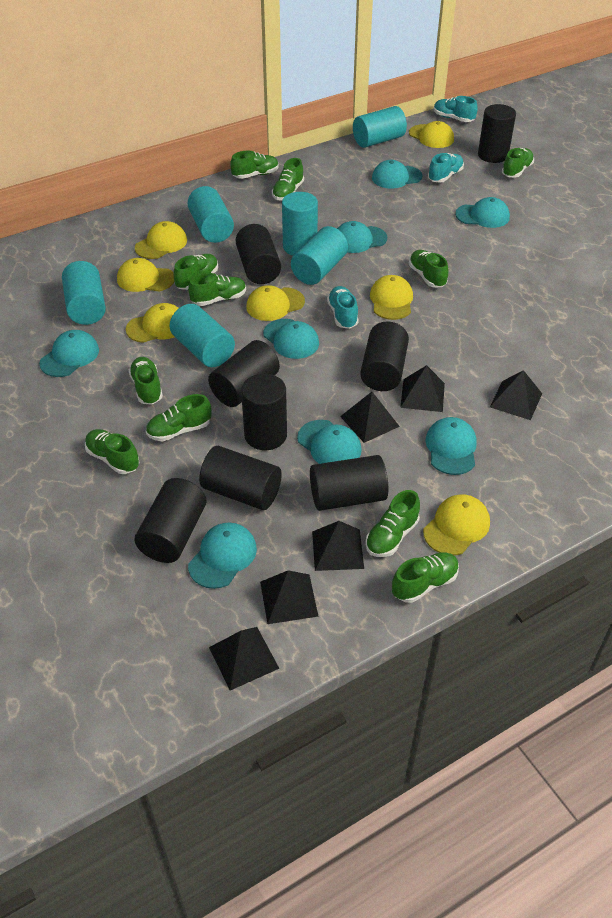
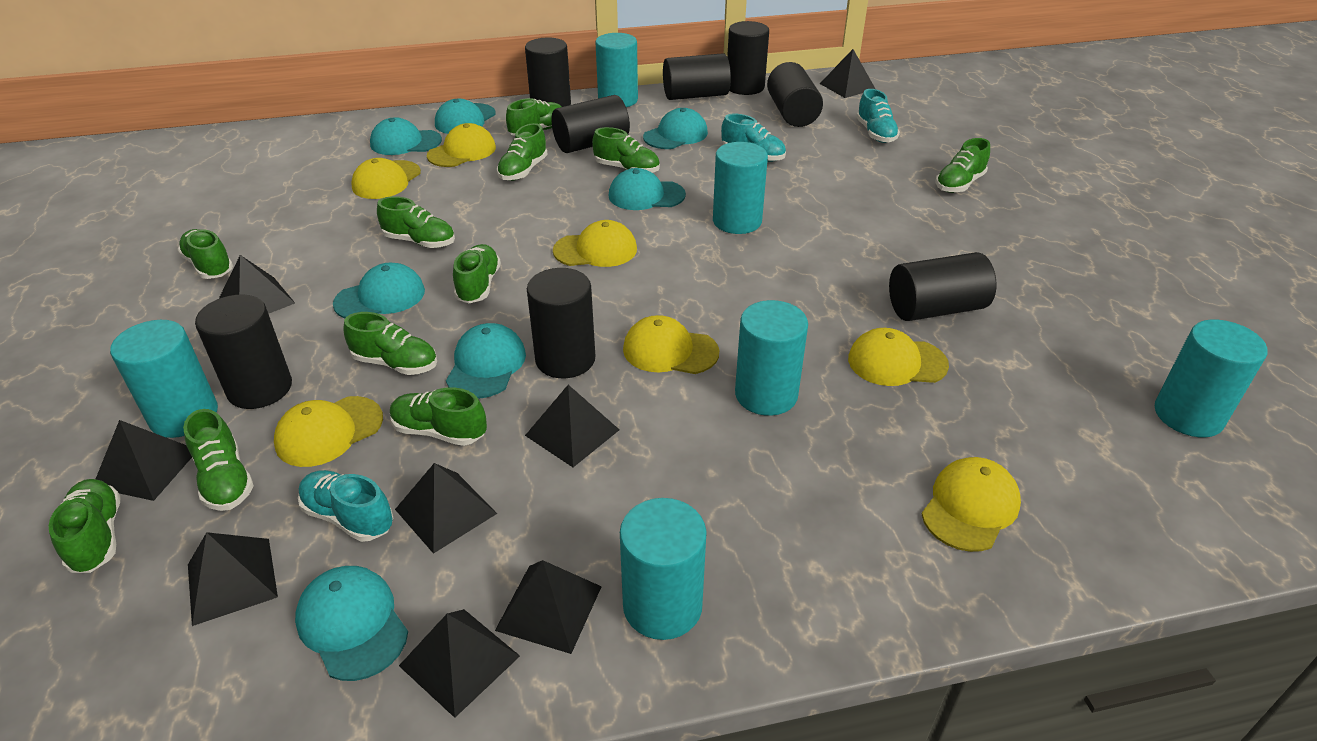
black pyramid: 6 -> 8
turquoise cap: 8 -> 7

